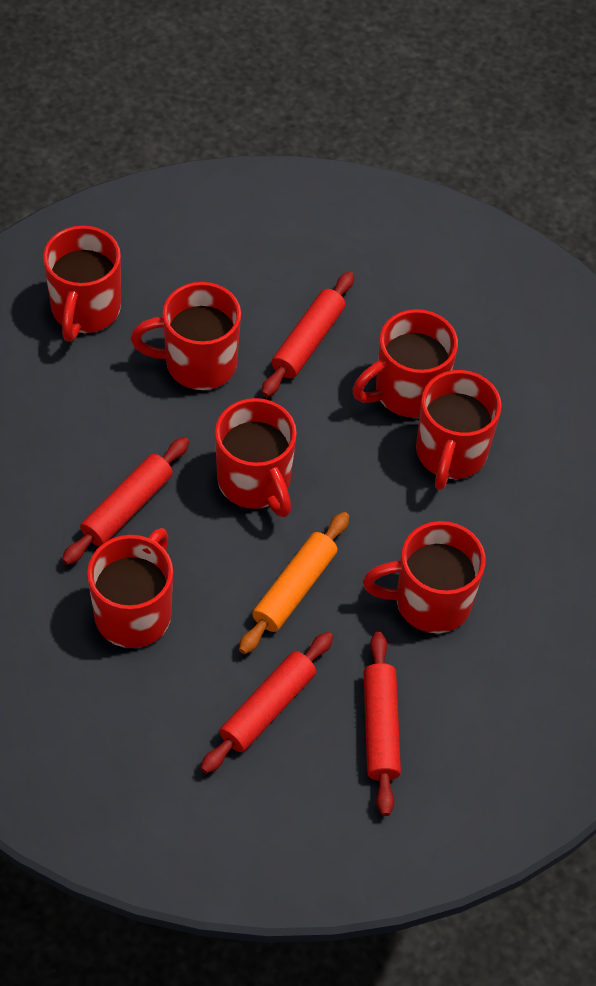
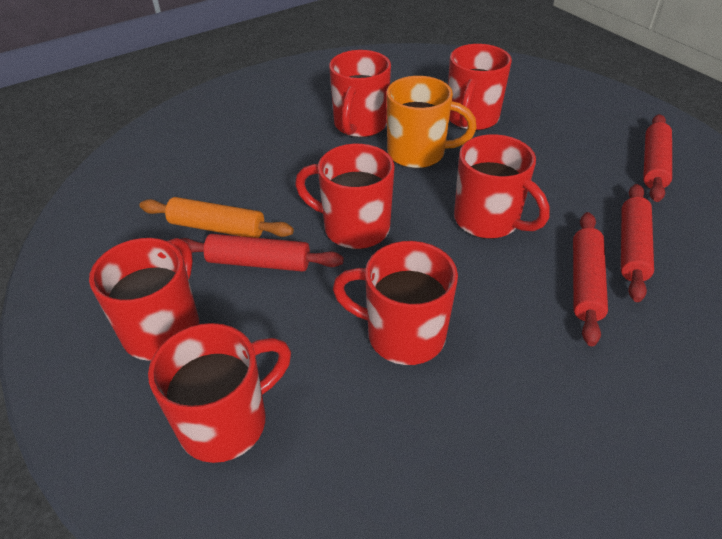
orange mug: 0 -> 1

